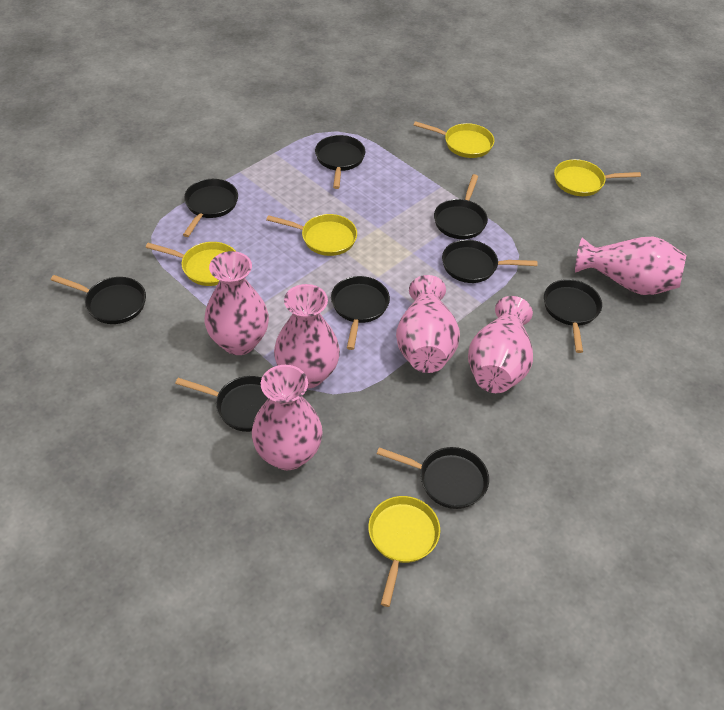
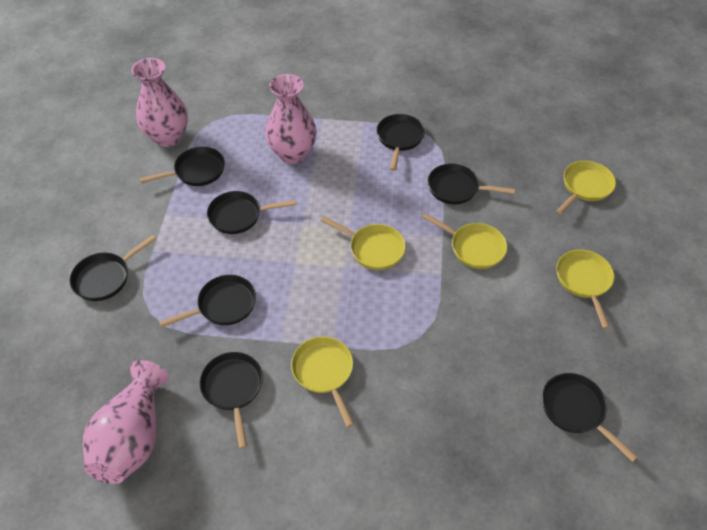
black pan: 9 -> 8
pink vase: 6 -> 3

